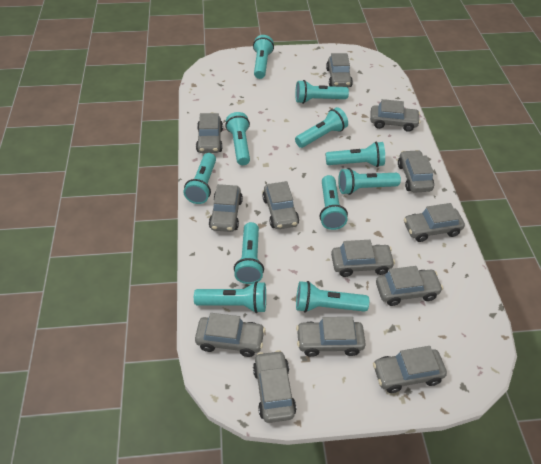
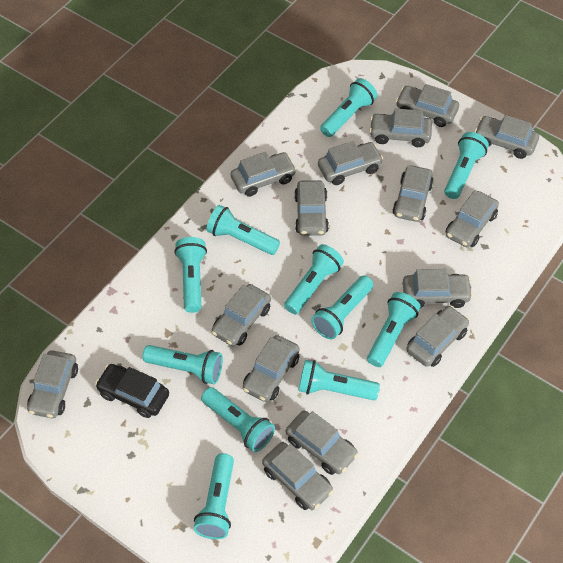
black car: 0 -> 1
grey car: 13 -> 15

